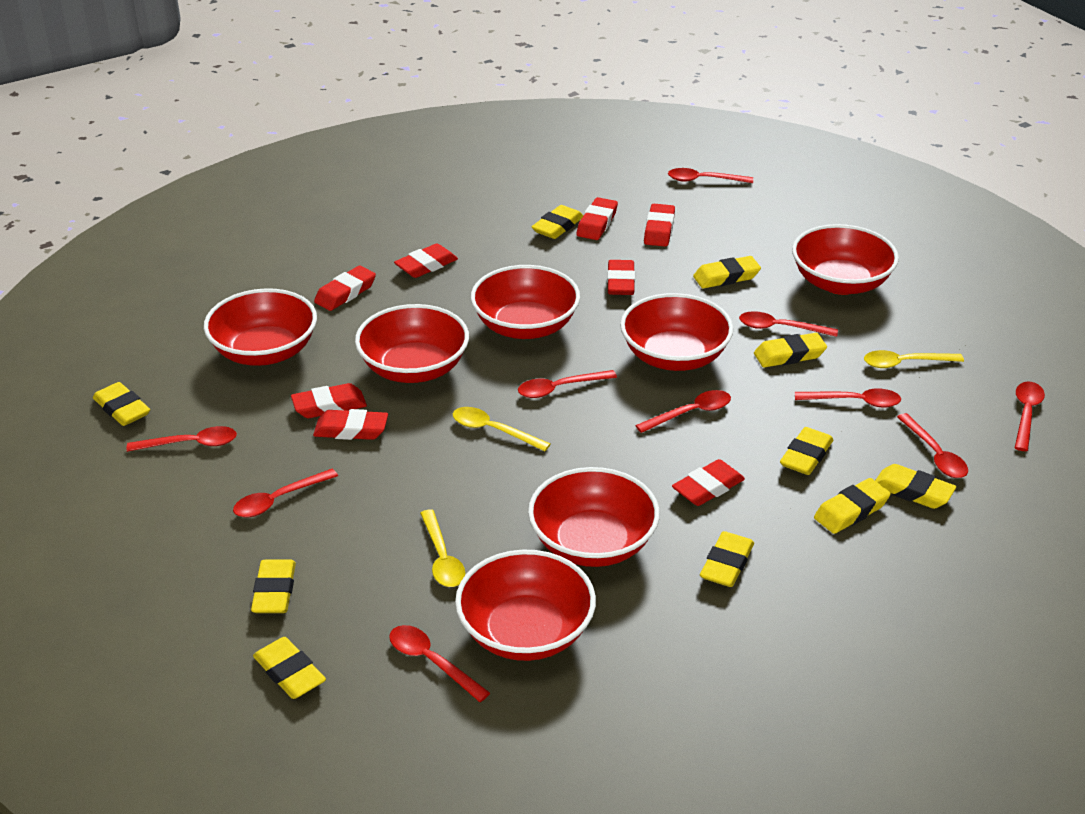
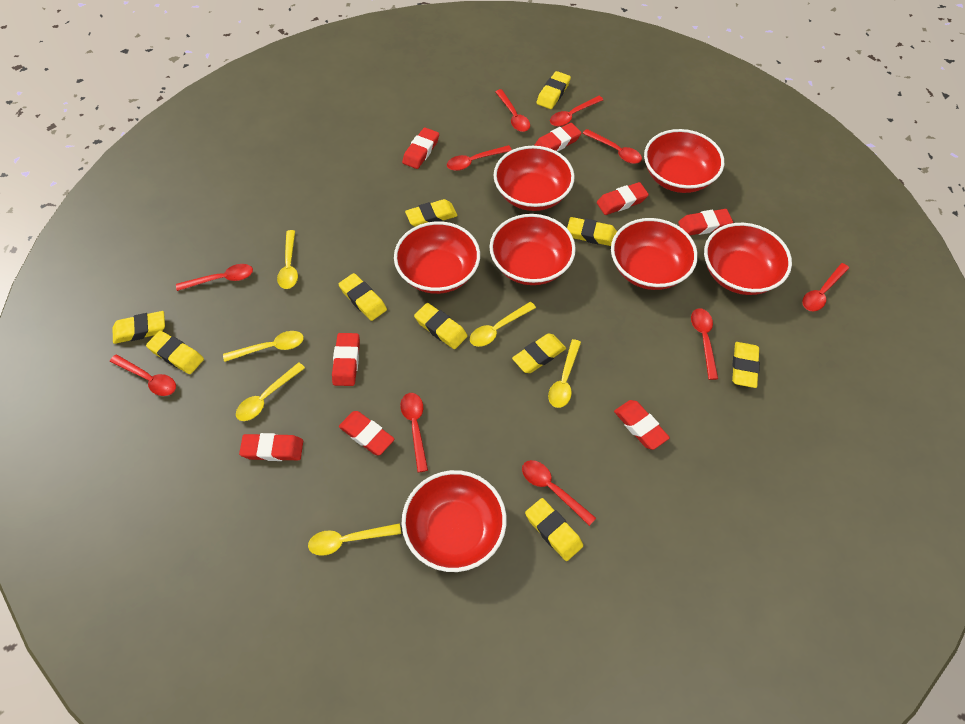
yellow spoon: 3 -> 6

